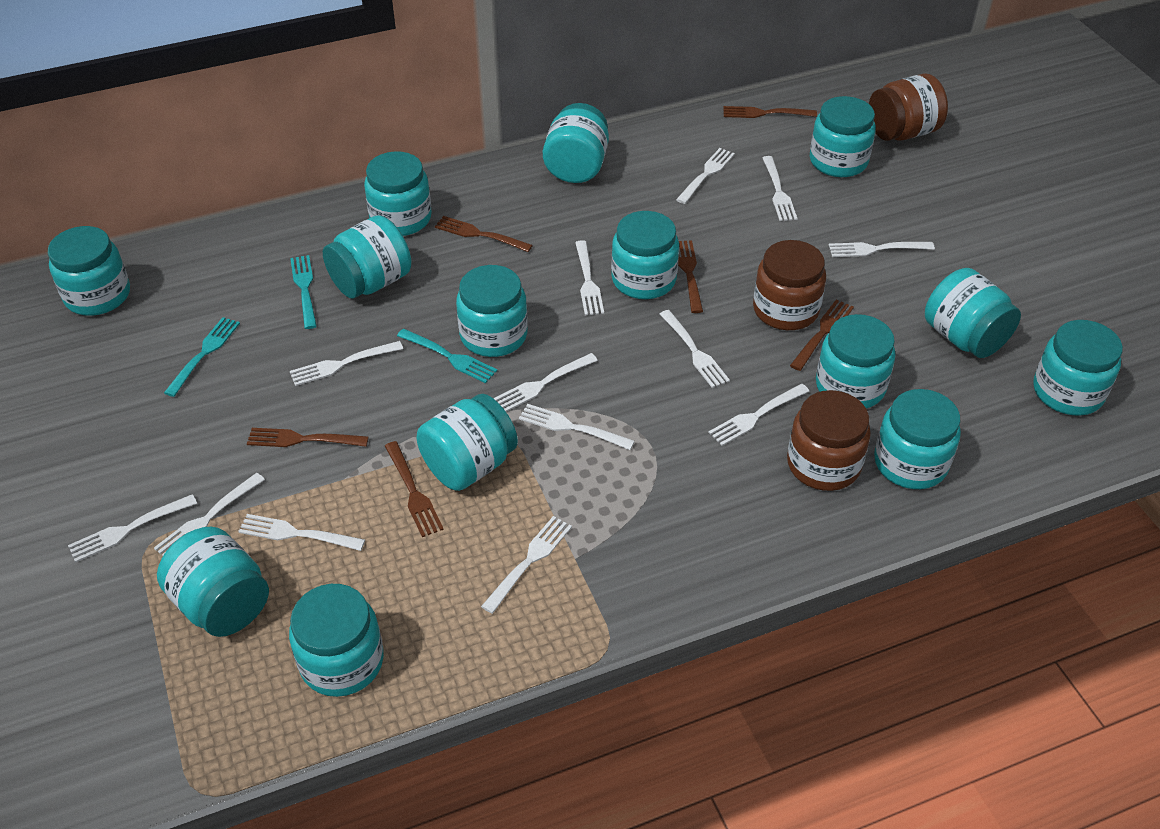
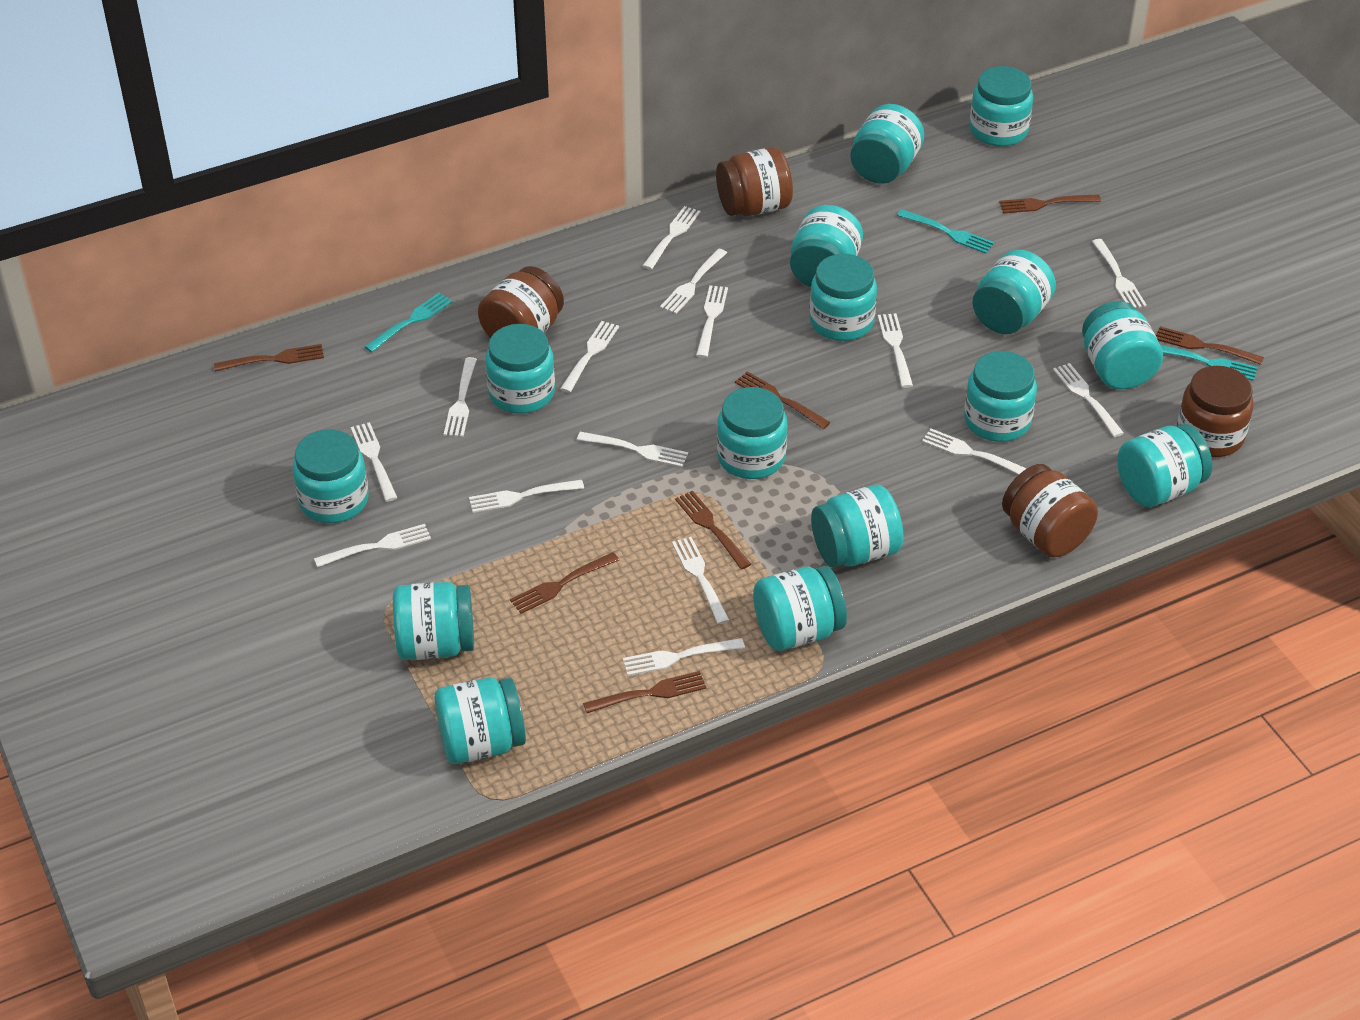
brown fork: 6 -> 7
brown jar: 3 -> 4
turquoise jar: 14 -> 15
white fork: 13 -> 15

